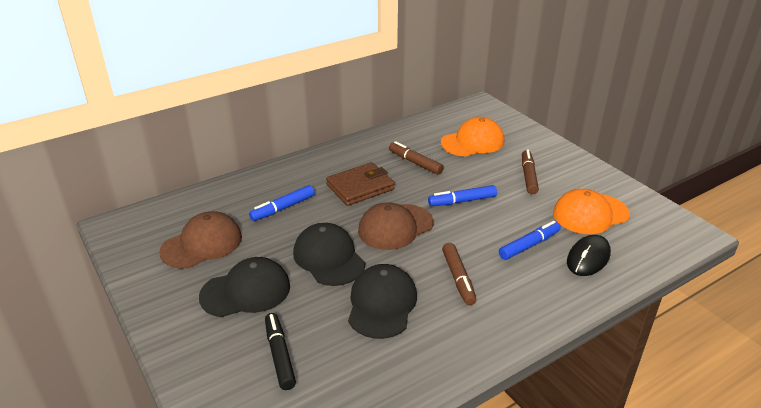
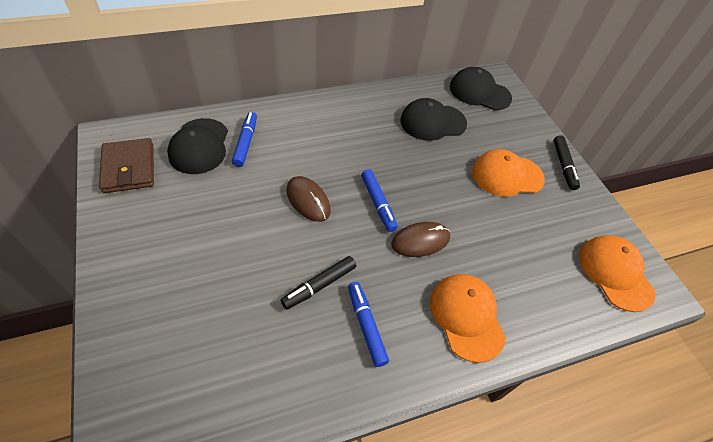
black marker: 1 -> 2
black mouse: 1 -> 0
brown cap: 2 -> 0
brown marker: 3 -> 0
brown mouse: 0 -> 2
orange cap: 2 -> 3

